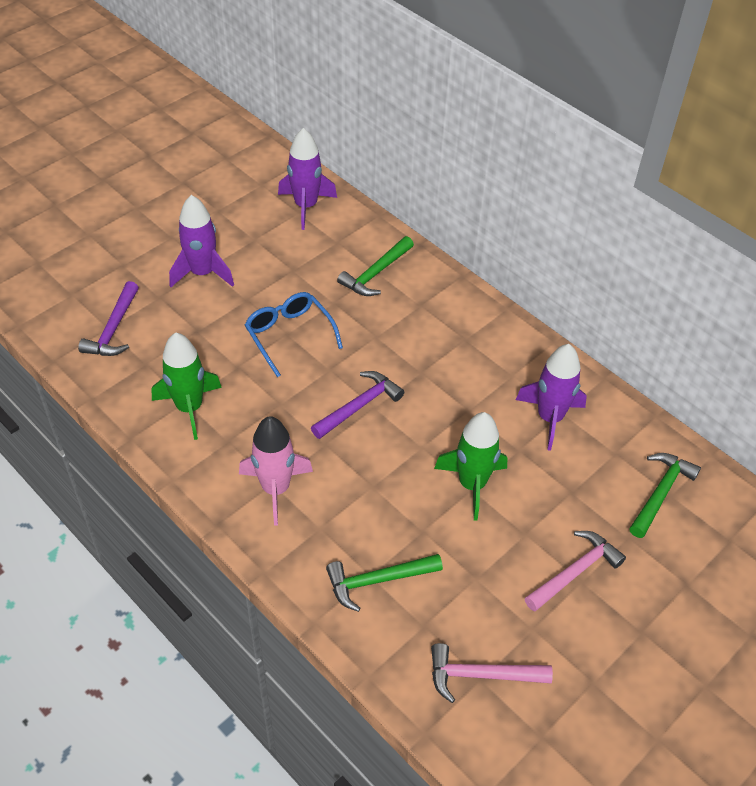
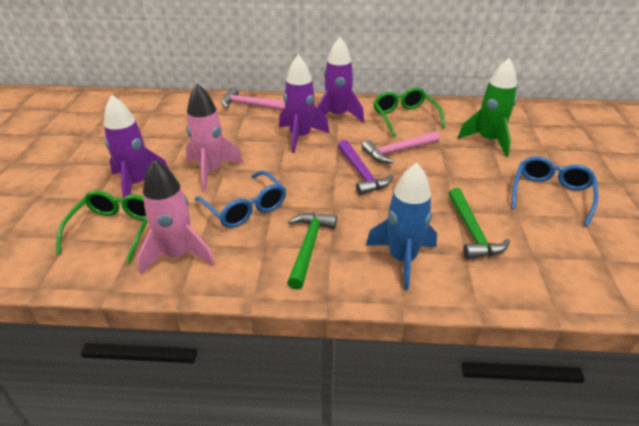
blue glasses: 1 -> 2
blue rocket: 0 -> 1
green glasses: 0 -> 2
green hammer: 3 -> 2
green rocket: 2 -> 1
pink rocket: 1 -> 2
purple hammer: 2 -> 1

